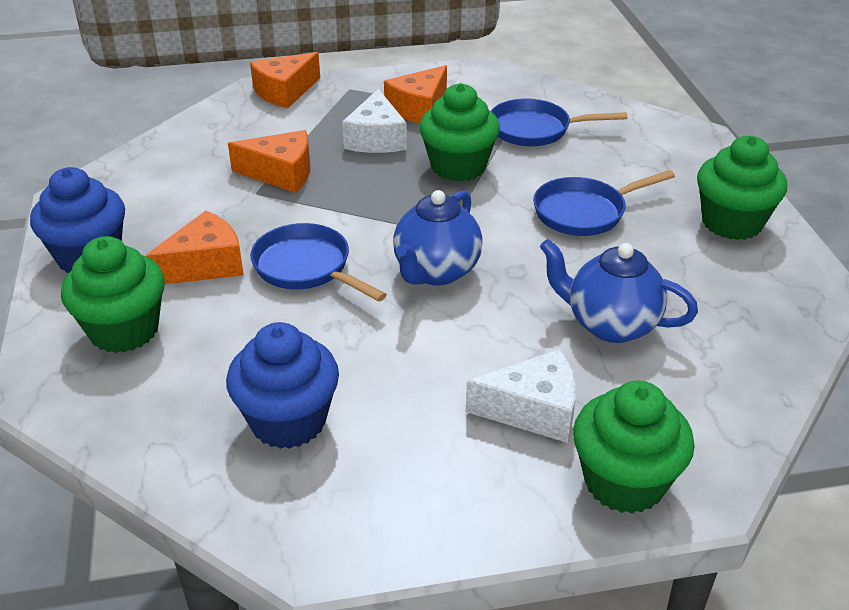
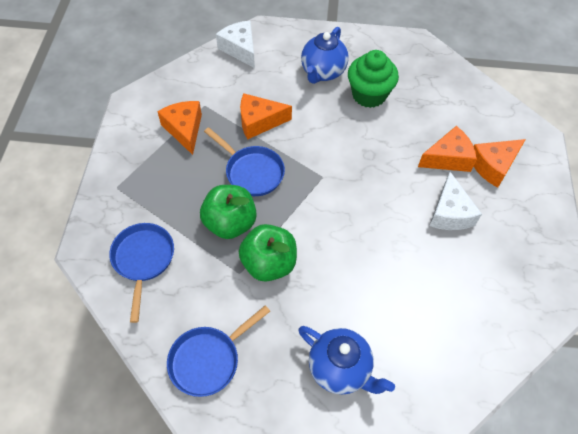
blue cupcake: 2 -> 0
green apple: 0 -> 2
green cupcake: 4 -> 1

